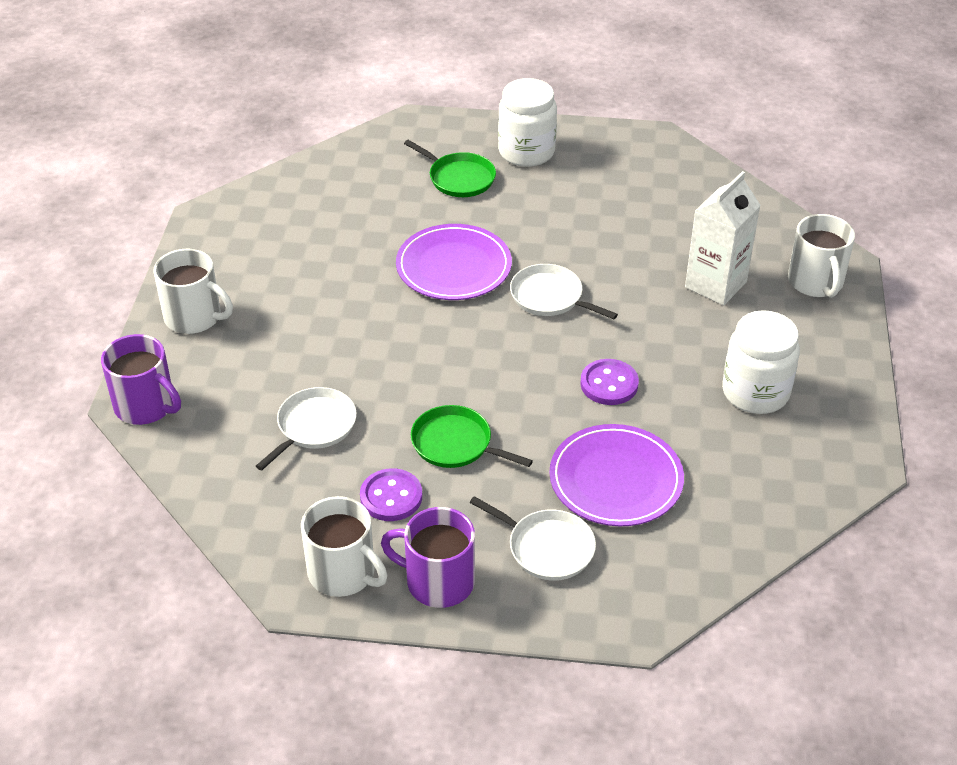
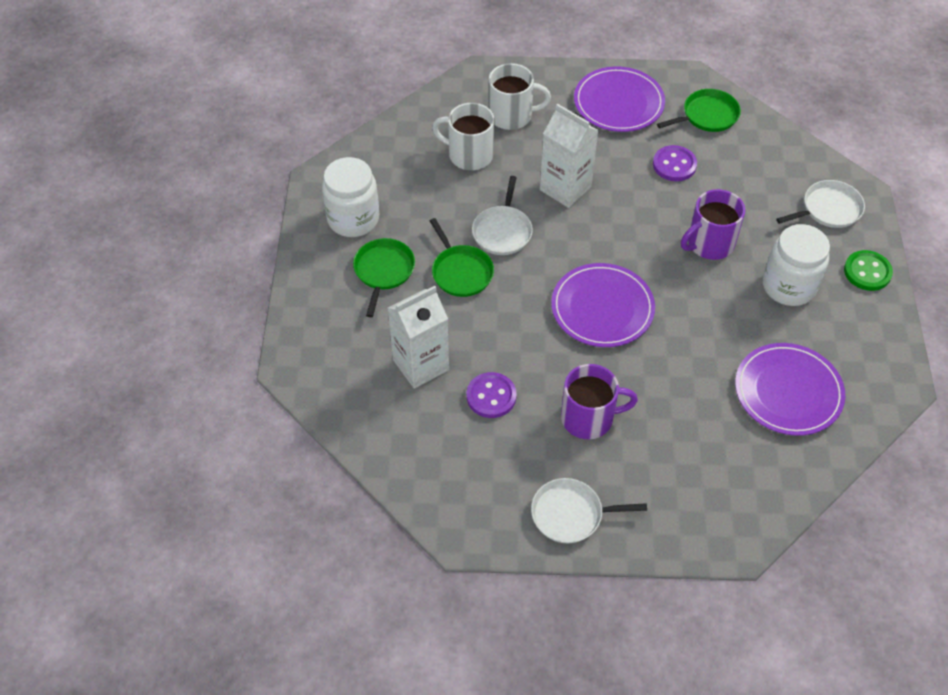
green button: 0 -> 1
green pan: 2 -> 3
purple plate: 2 -> 3
white carton: 1 -> 2
white mug: 3 -> 2

